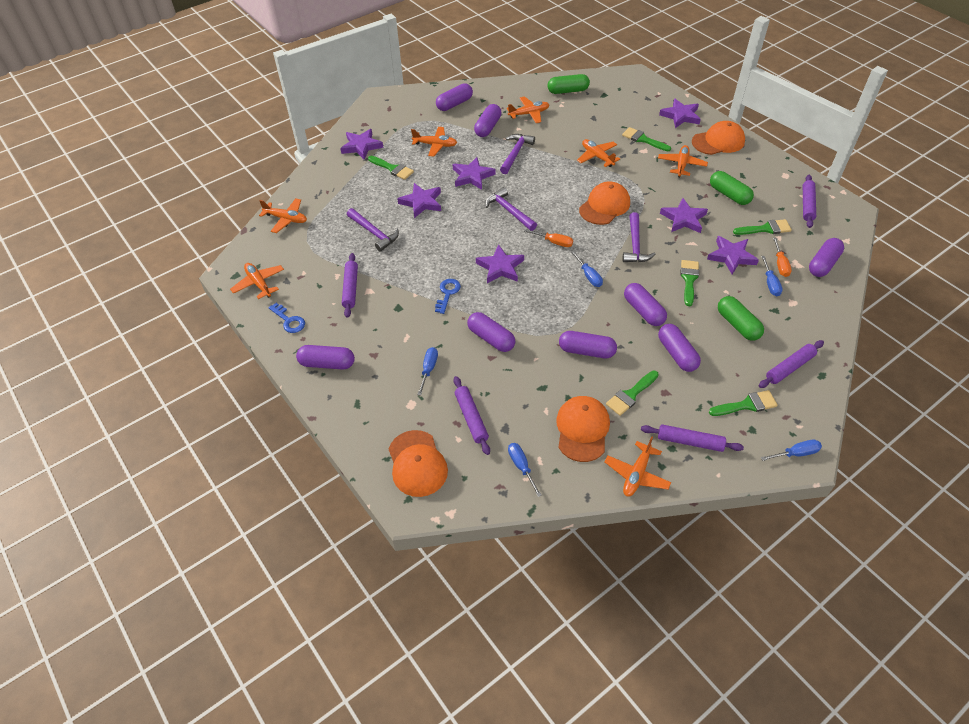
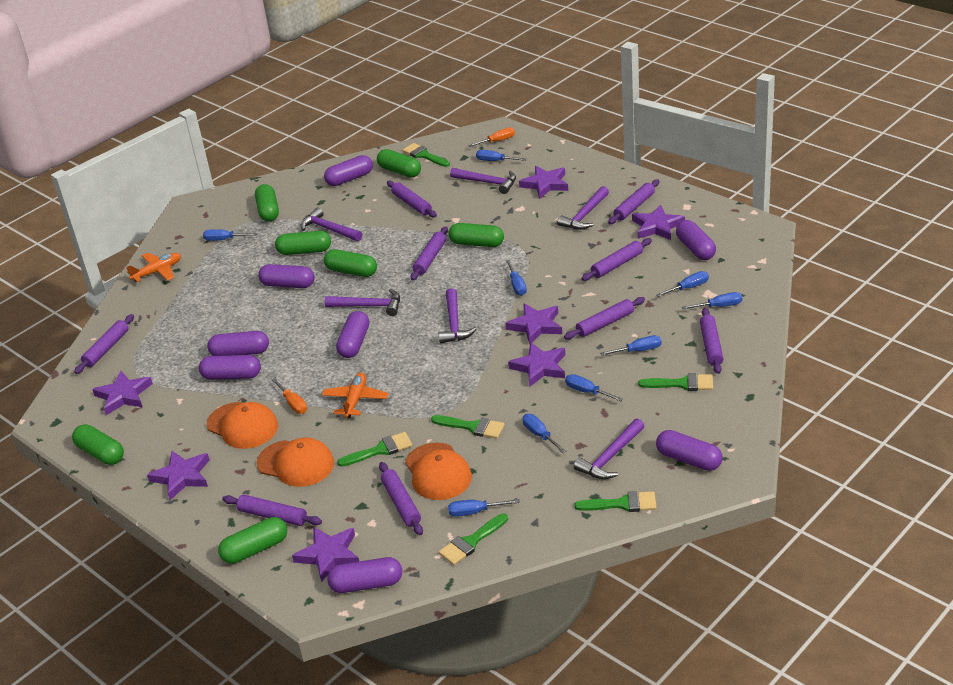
blue key: 2 -> 0
blue screwdriver: 5 -> 9
green capsule: 3 -> 7
orange cap: 4 -> 3
orange plane: 7 -> 2
purple hammer: 4 -> 6
purple rolling pin: 5 -> 9

